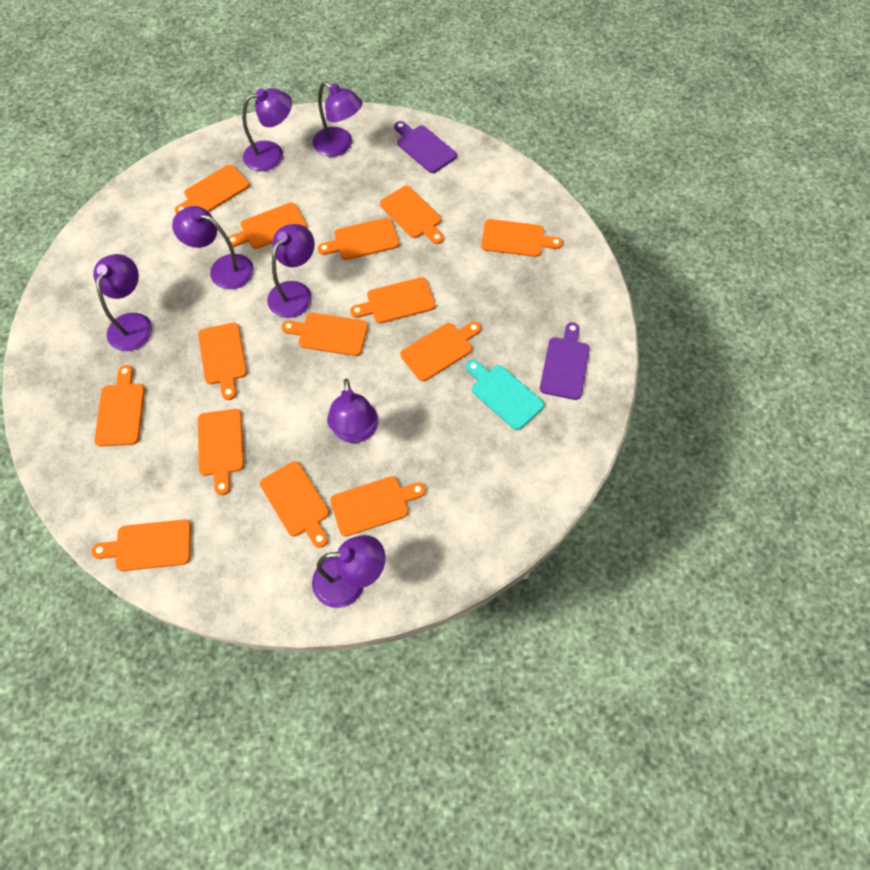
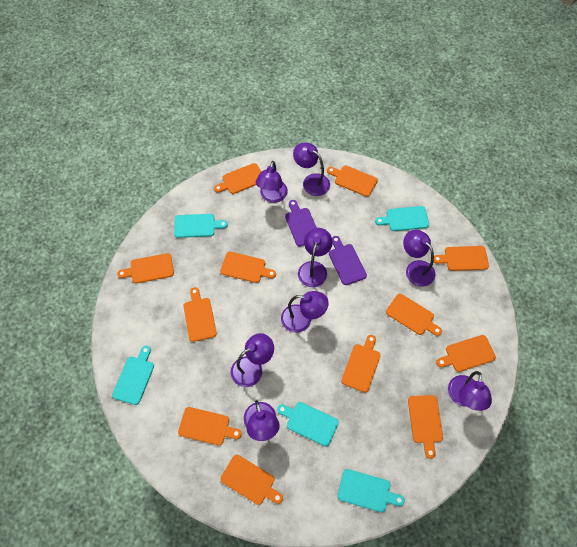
orange cutting board: 14 -> 12
purple lamp: 7 -> 8
turquoise cutting board: 1 -> 5

